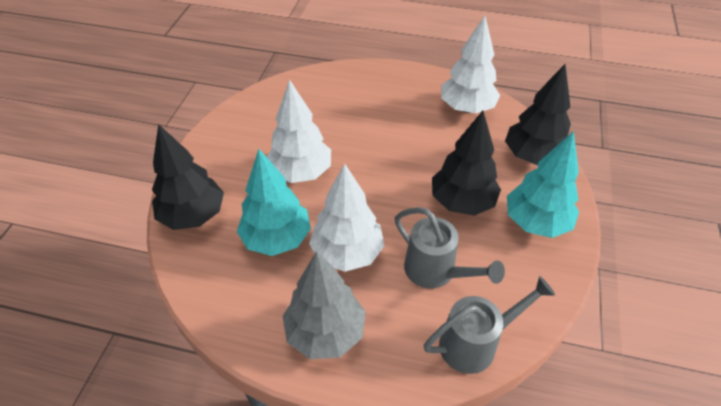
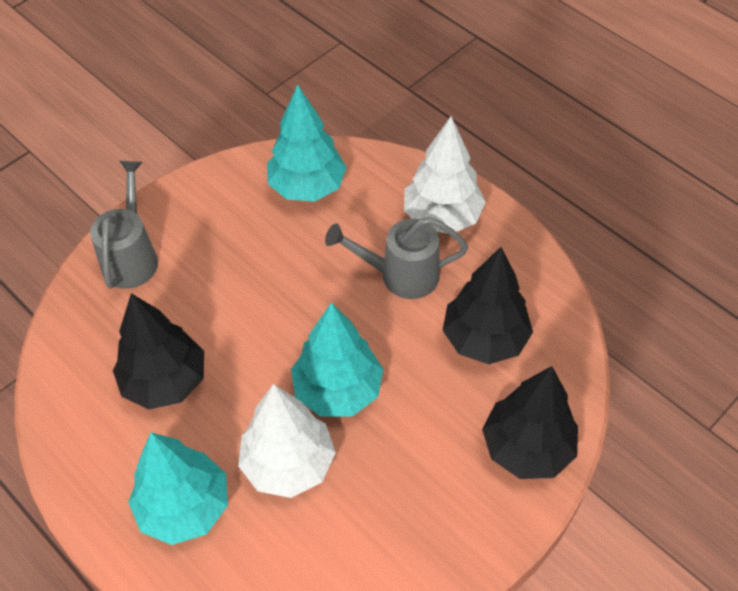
grey tree: 1 -> 0
turquoise tree: 2 -> 3
white tree: 3 -> 2

